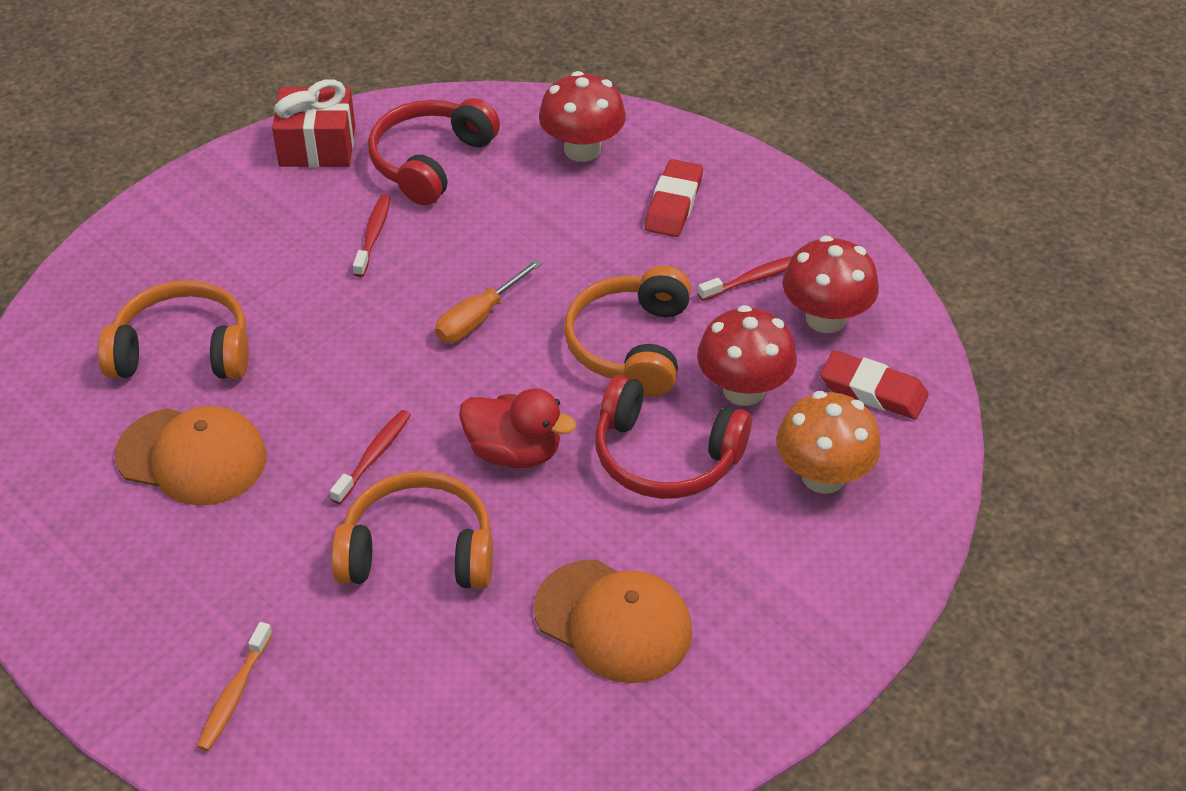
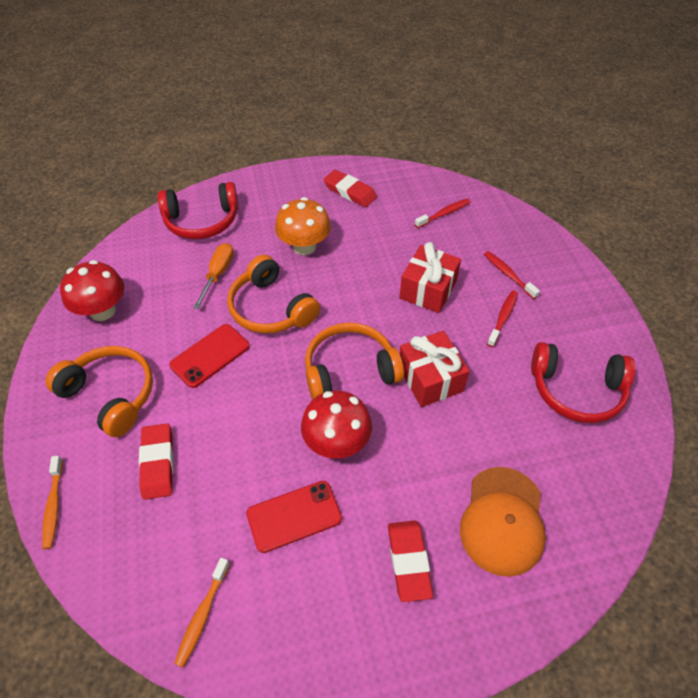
orange cap: 2 -> 1
orange toothbrush: 1 -> 2
red duck: 1 -> 0
red eraser: 2 -> 3
red gift: 1 -> 2
red mushroom: 3 -> 2
red phone: 0 -> 2

